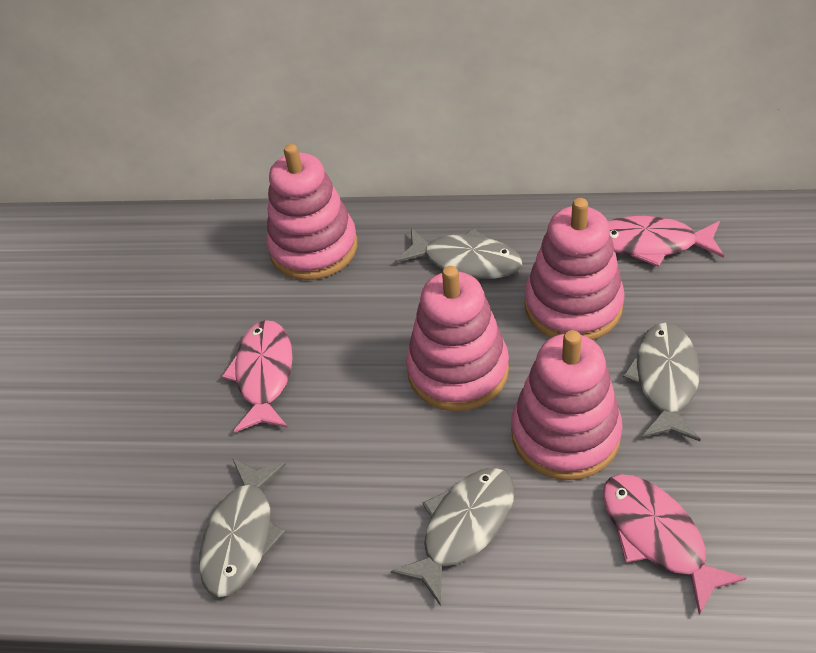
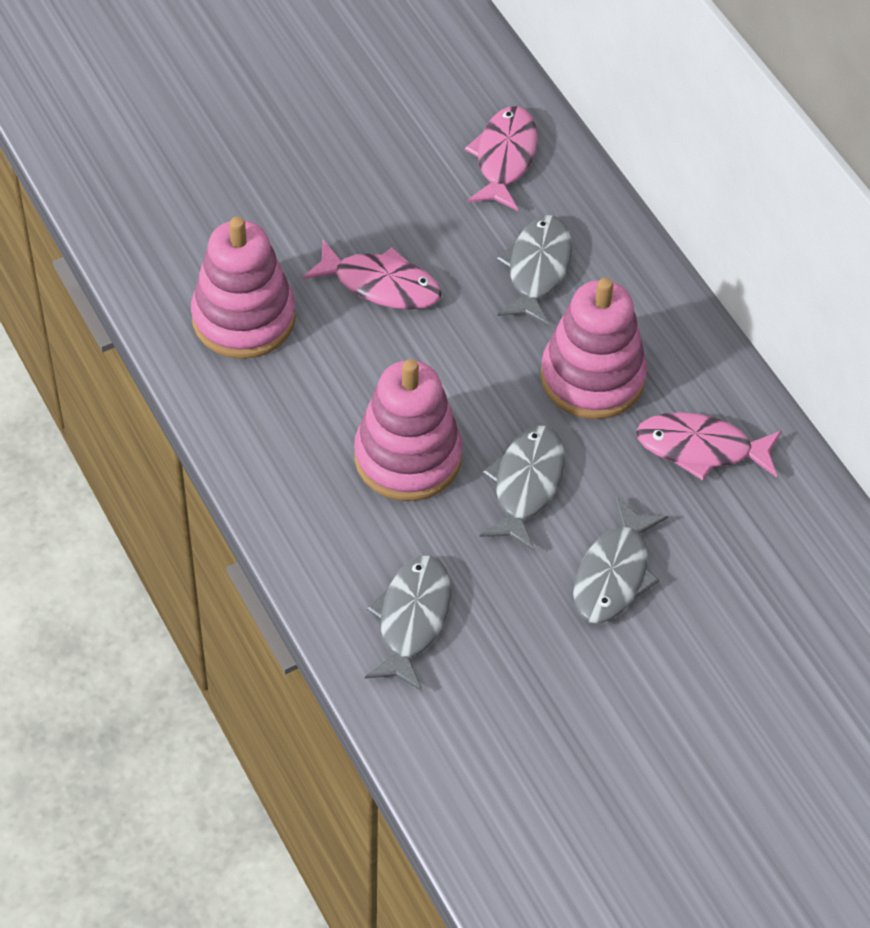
pink stacking toy: 4 -> 3

